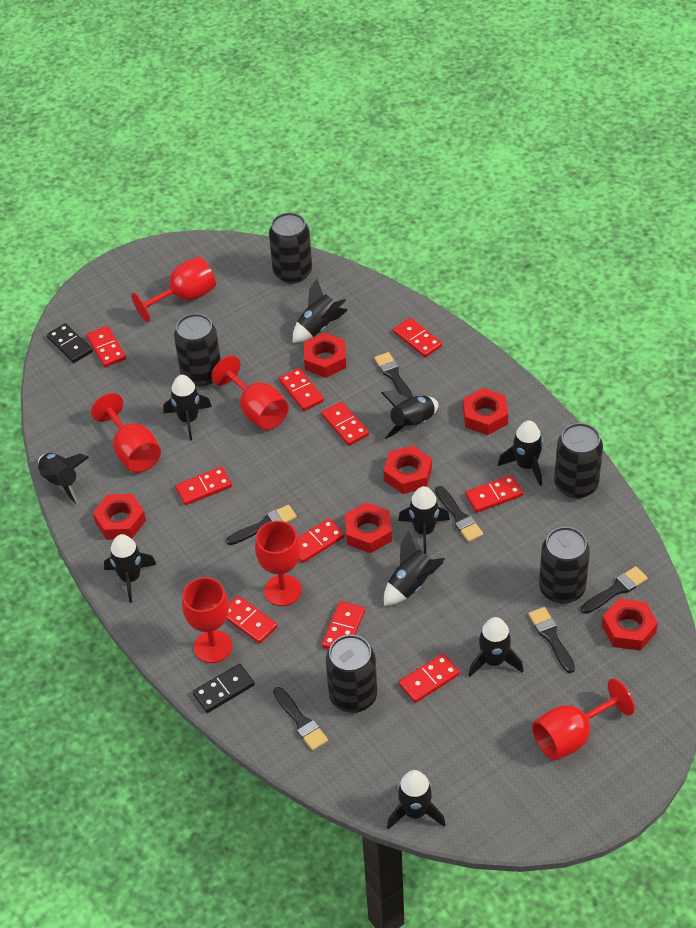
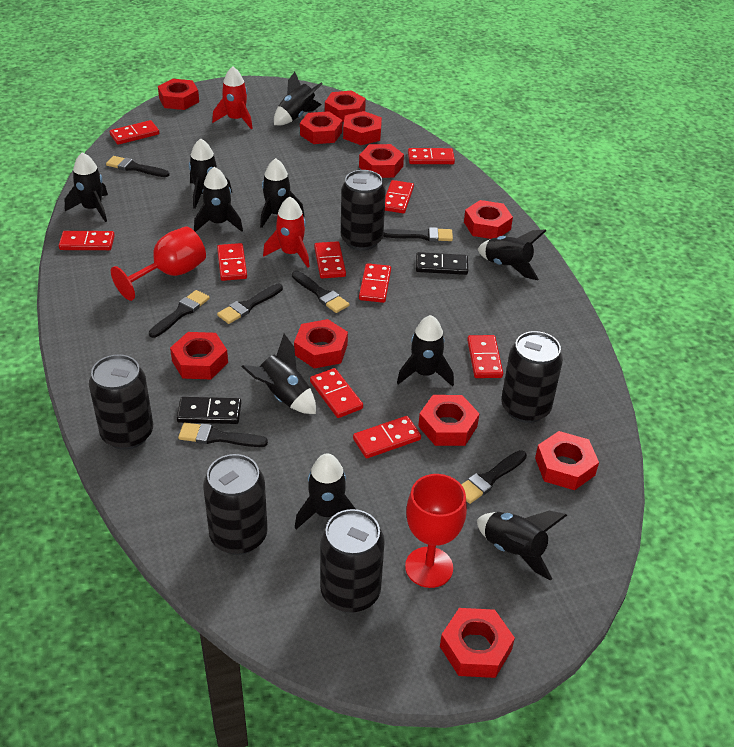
black brush: 6 -> 7
red goblet: 6 -> 2
red nut: 6 -> 11
red rocket: 0 -> 2

